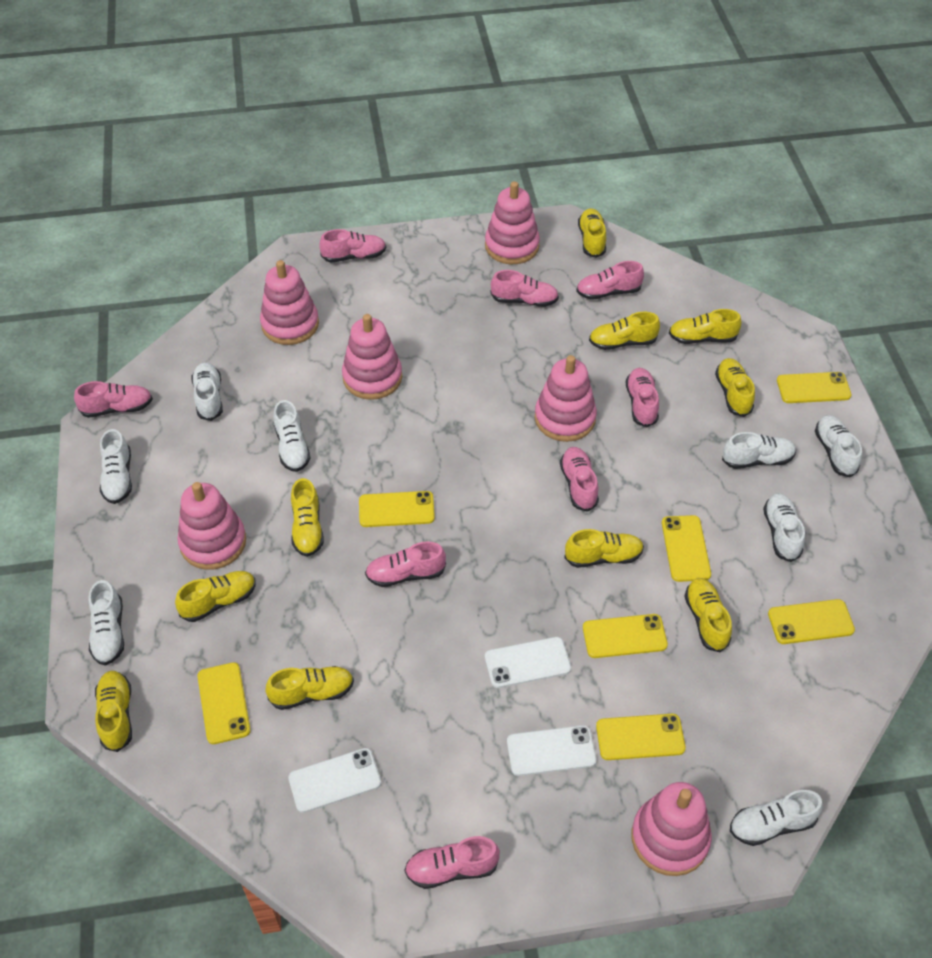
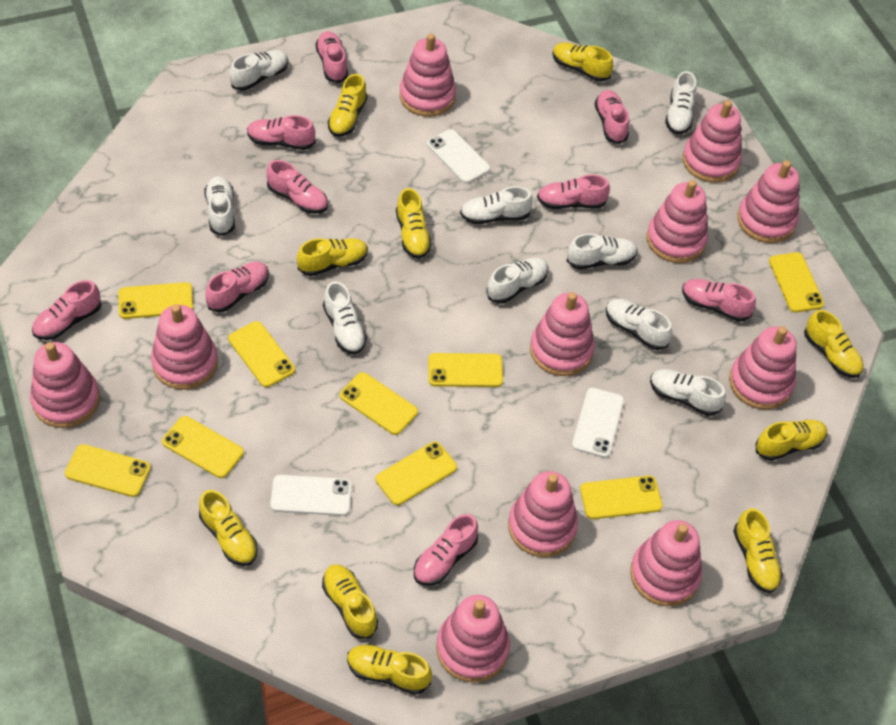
pink shoe: 8 -> 9
pink stacking toy: 6 -> 11
white shoe: 8 -> 9
yellow phone: 7 -> 9

